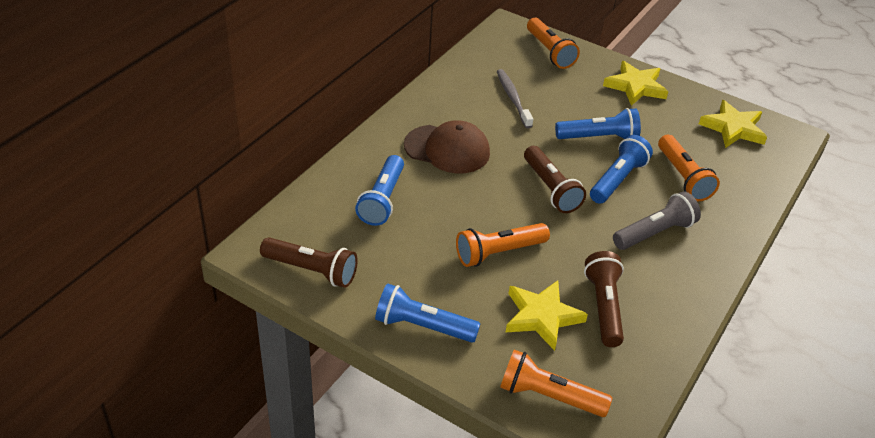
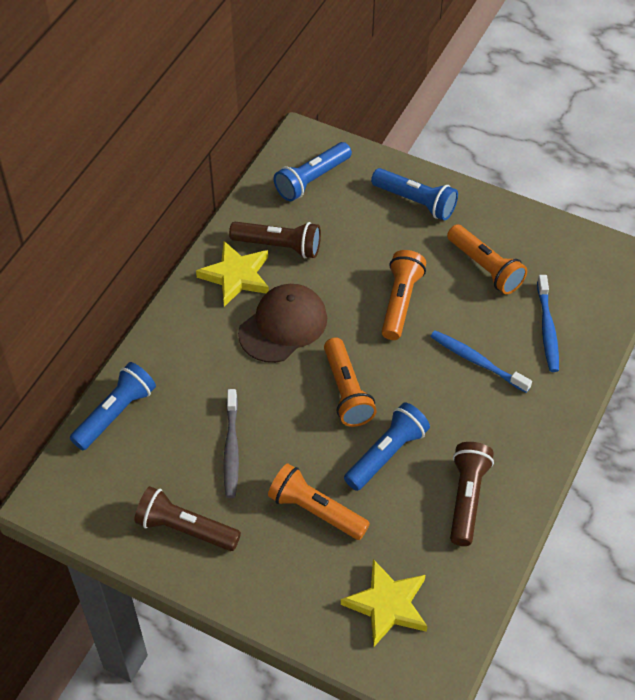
blue toothbrush: 0 -> 2
grey flashlight: 1 -> 0
yellow star: 3 -> 2

